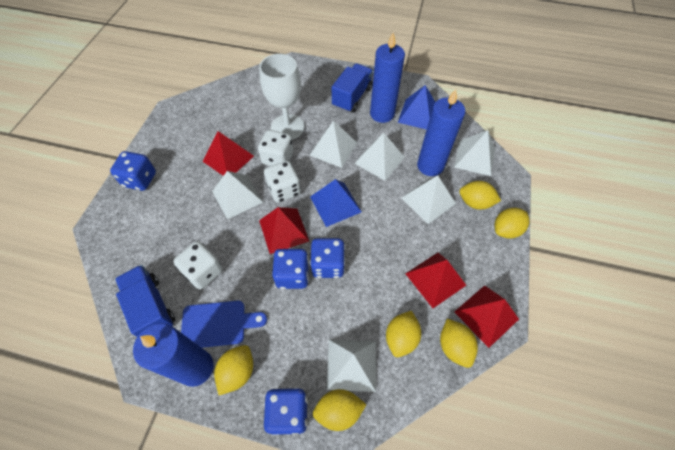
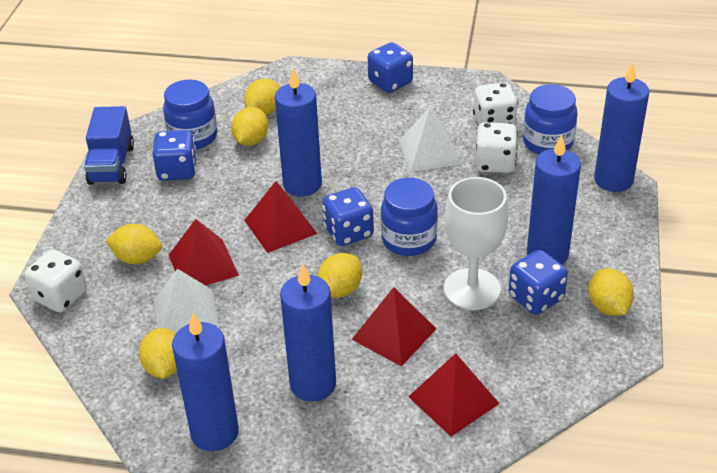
blue candle: 3 -> 5
blue cutting board: 1 -> 0
blue jar: 0 -> 3
blue pyramid: 2 -> 0
blue truck: 2 -> 1
white pyramid: 6 -> 2

